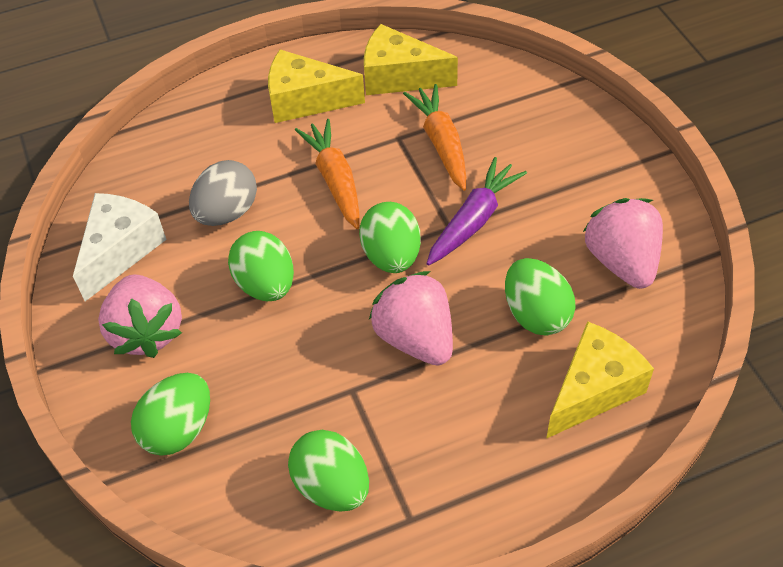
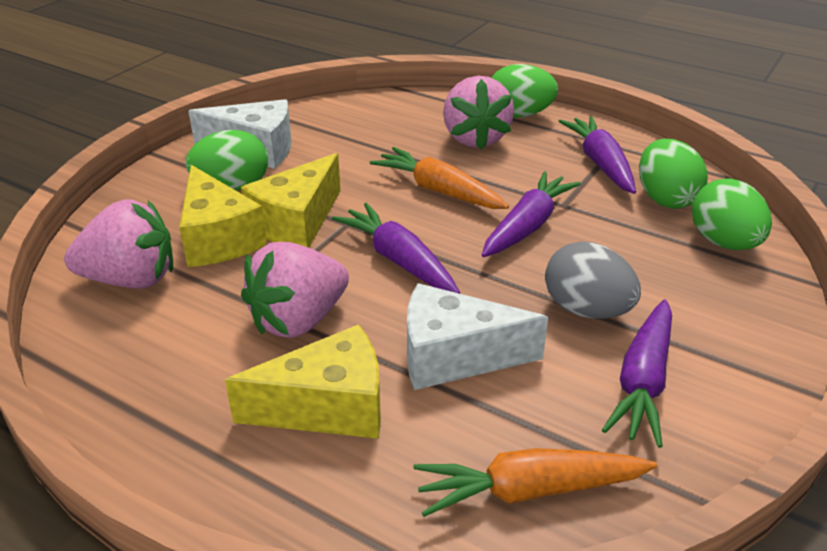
green egg: 5 -> 4
purple carrot: 1 -> 4
white cheese: 1 -> 2

